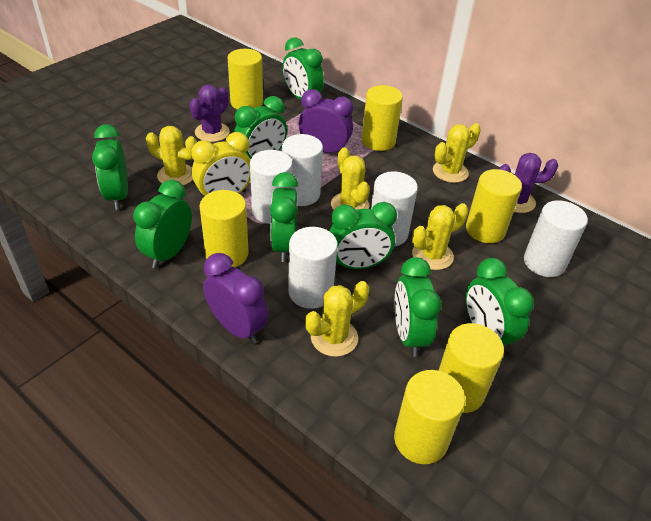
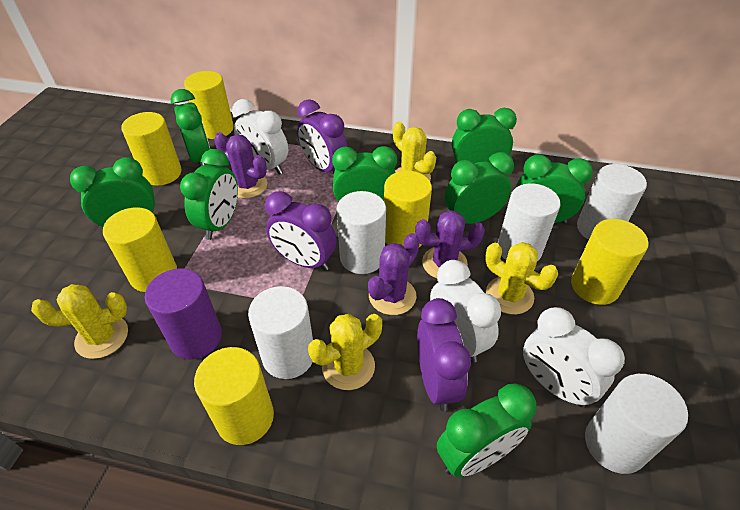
purple cactus: 2 -> 3
purple clock: 2 -> 3
purple cylinder: 0 -> 1
white clock: 0 -> 3
yellow cactus: 5 -> 4
yellow clock: 1 -> 0

